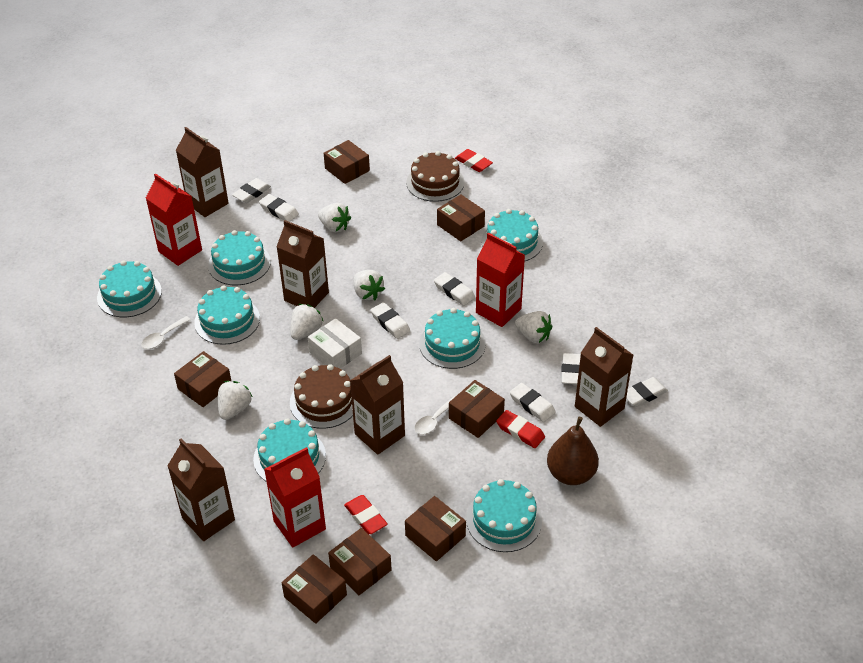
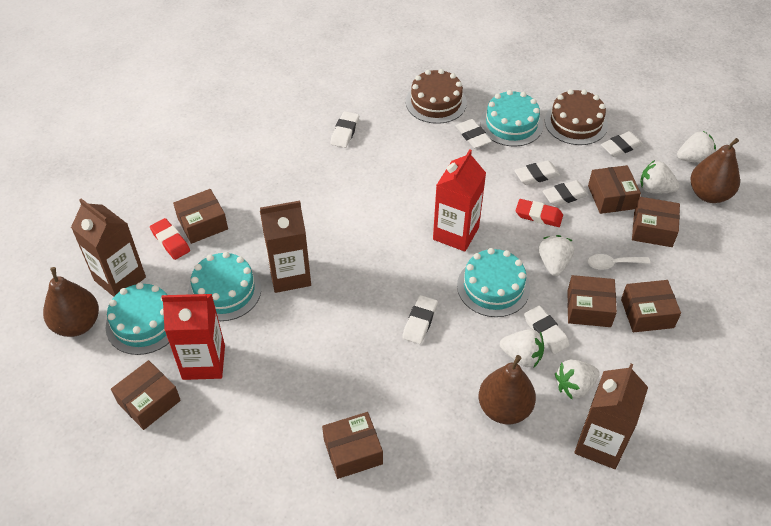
brown carton: 5 -> 3
brown pear: 1 -> 3
red carton: 3 -> 2
red eraser: 3 -> 2
turquoise cake: 7 -> 4
white box: 1 -> 0
white spoon: 2 -> 1

